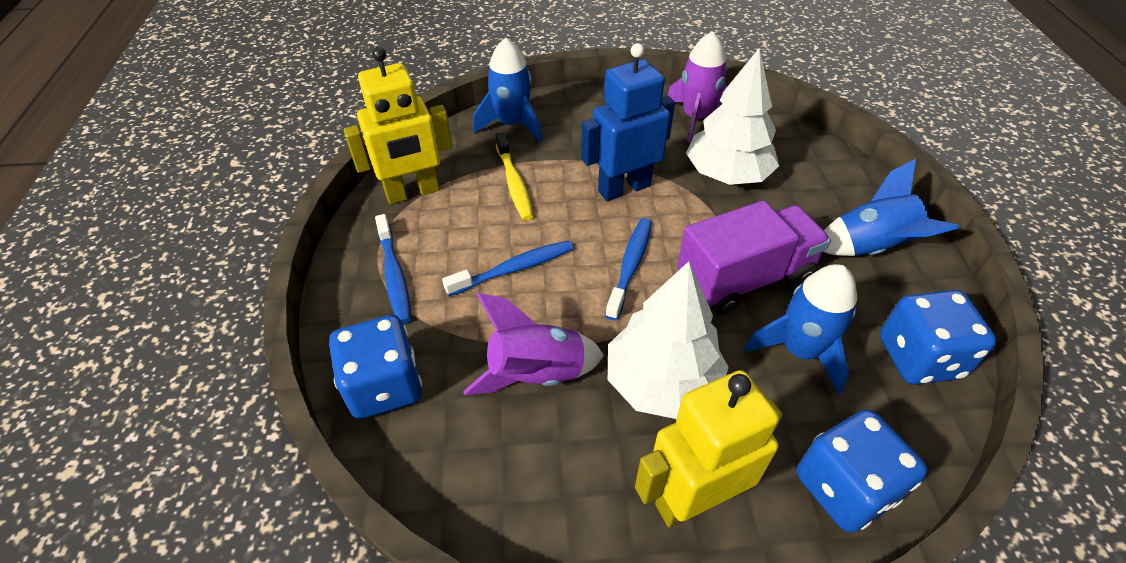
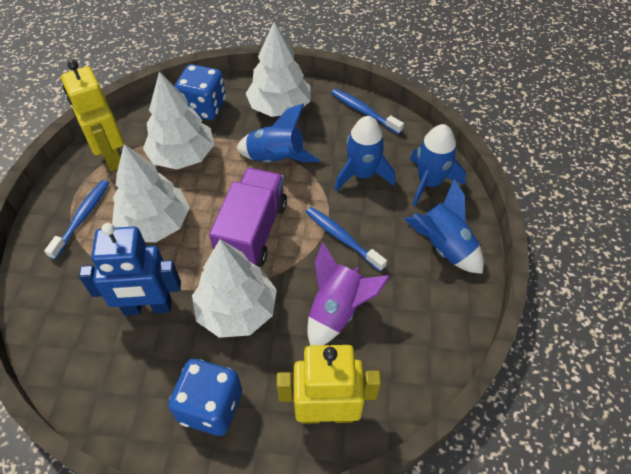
blue dice: 3 -> 2
blue rocket: 3 -> 4
purple rocket: 2 -> 1
white tree: 2 -> 4
yellow toothbrush: 1 -> 0

